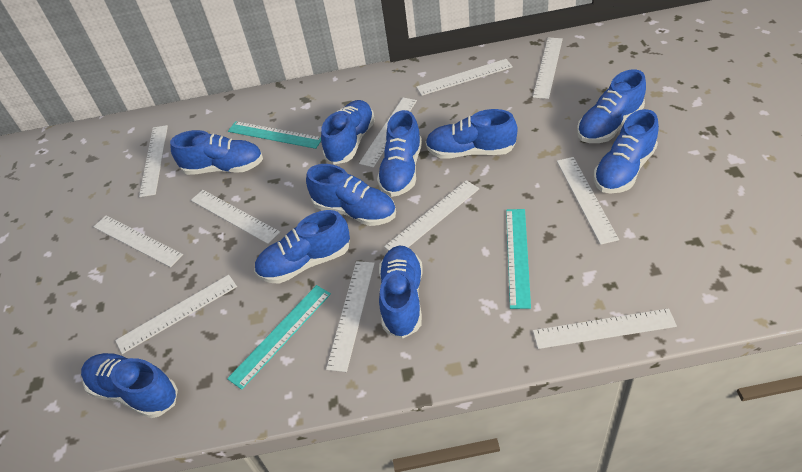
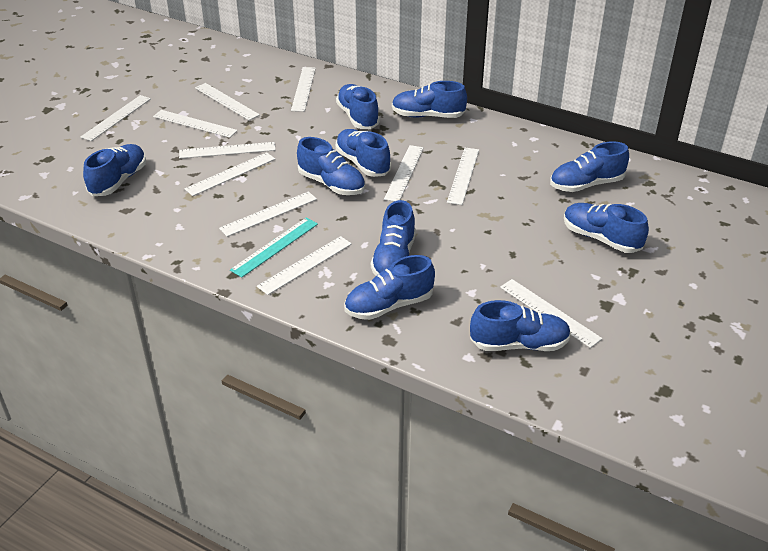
turquoise ruler: 3 -> 1

